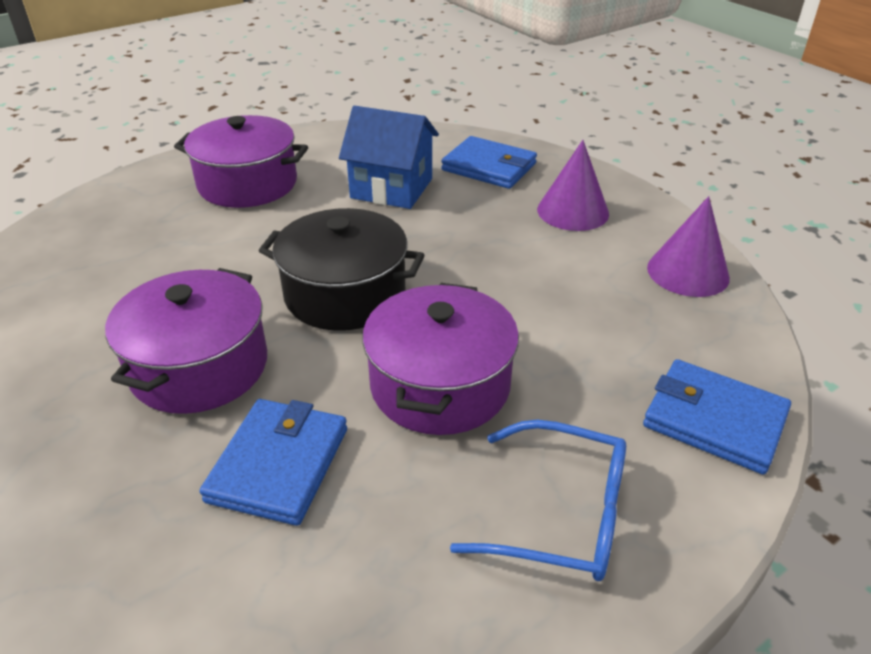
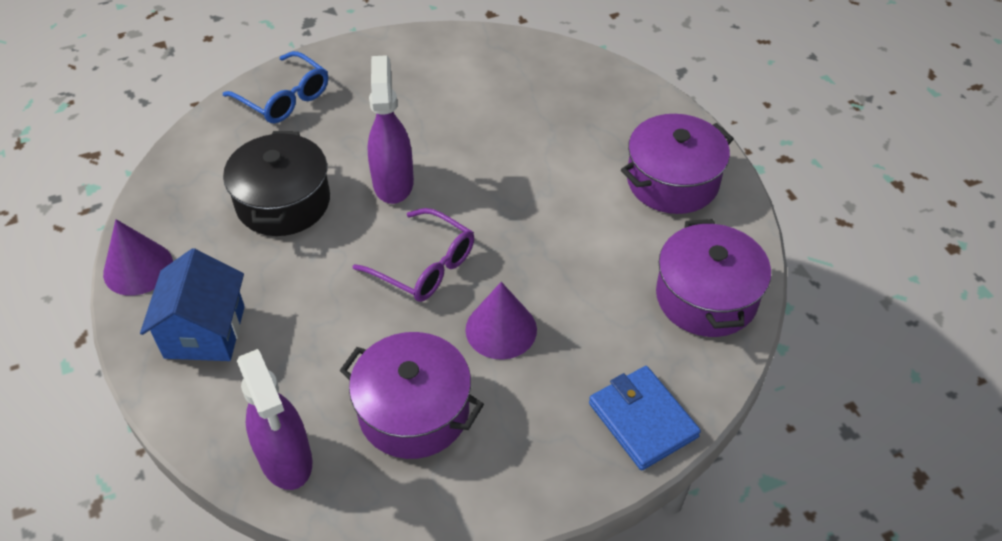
blue wallet: 3 -> 1
purple glasses: 0 -> 1
purple spray bottle: 0 -> 2

